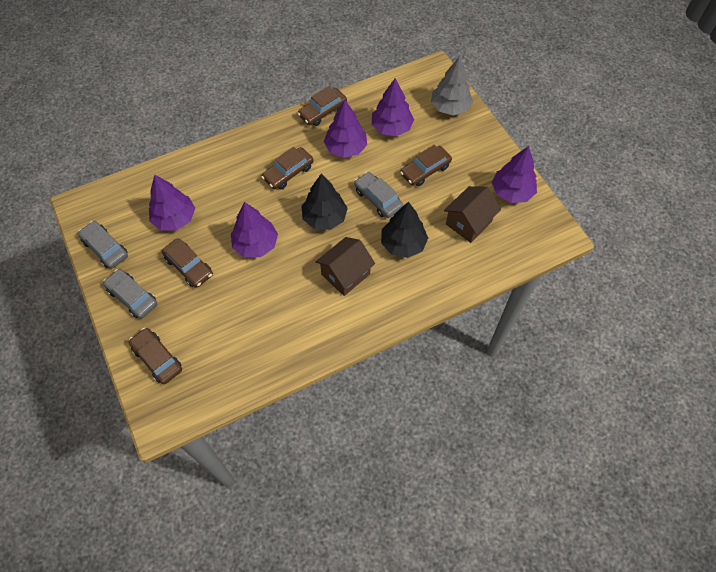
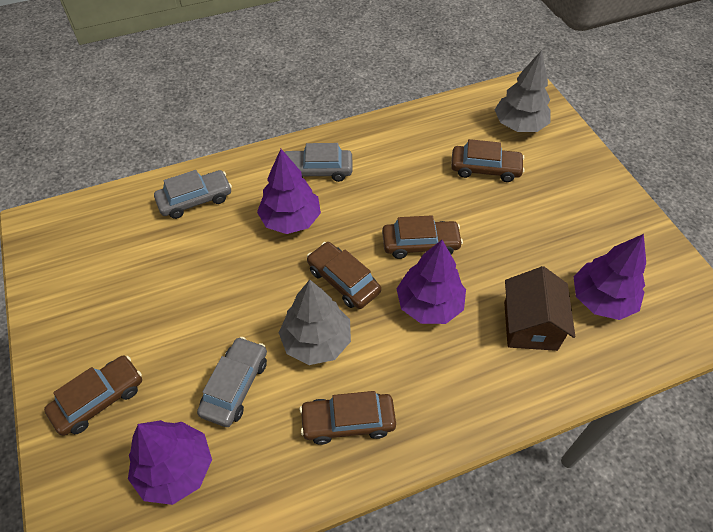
black tree: 2 -> 0
brown house: 2 -> 1
grey tree: 1 -> 2
purple tree: 5 -> 4

